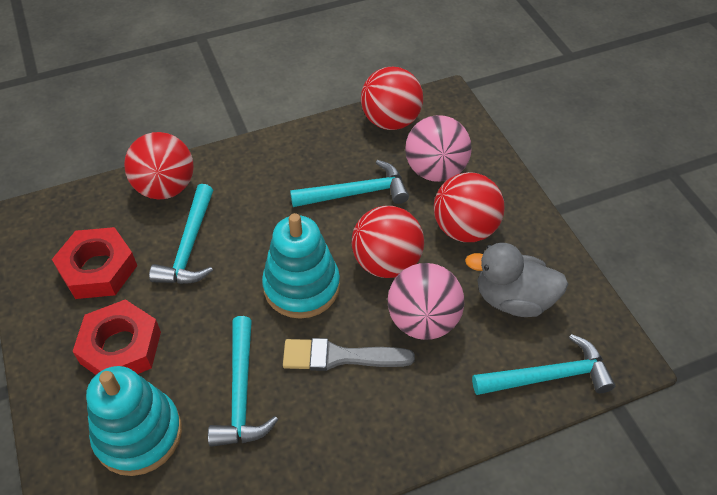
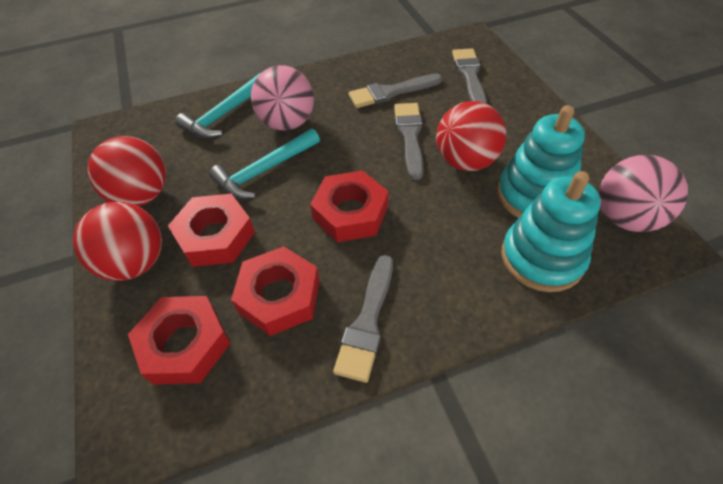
grey brush: 1 -> 4
grey duck: 1 -> 0
red ball: 4 -> 3
red nut: 2 -> 4
turquoise hammer: 4 -> 2

